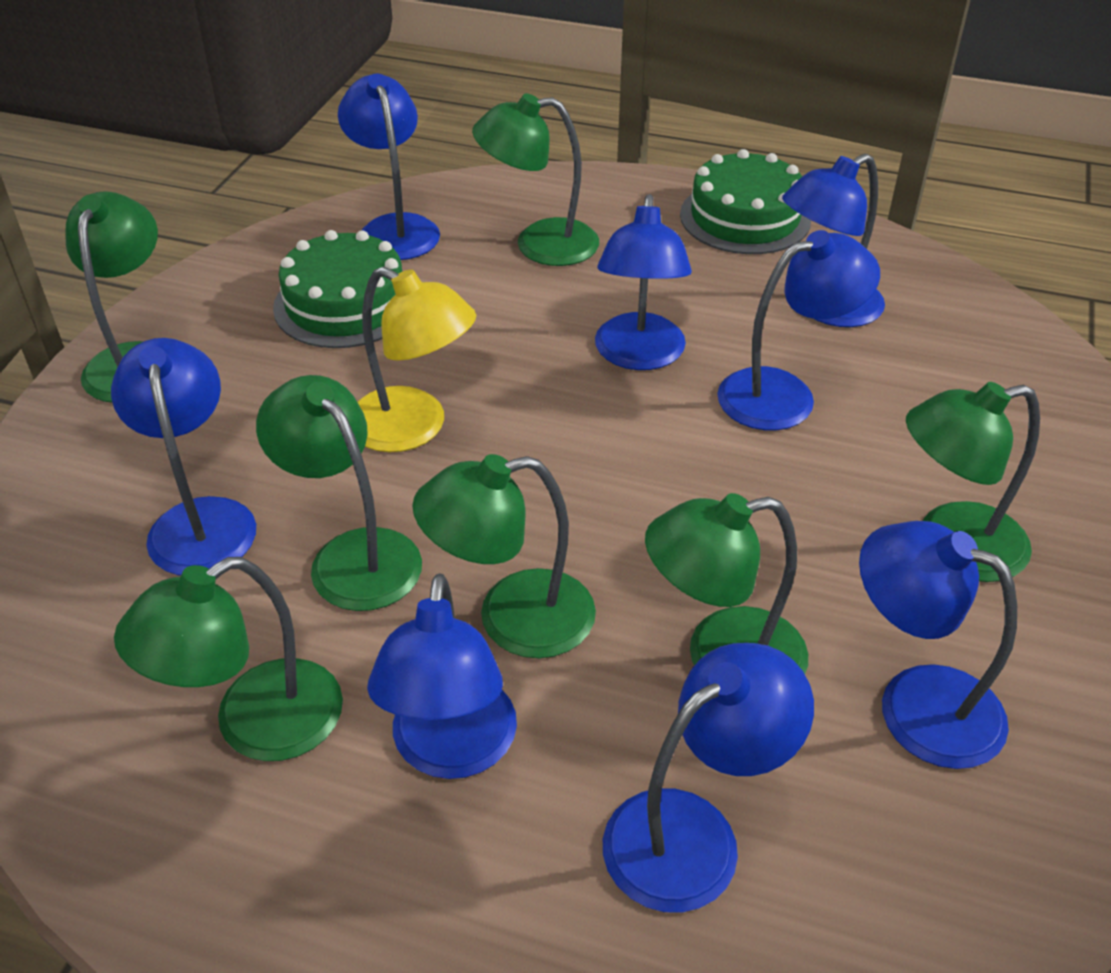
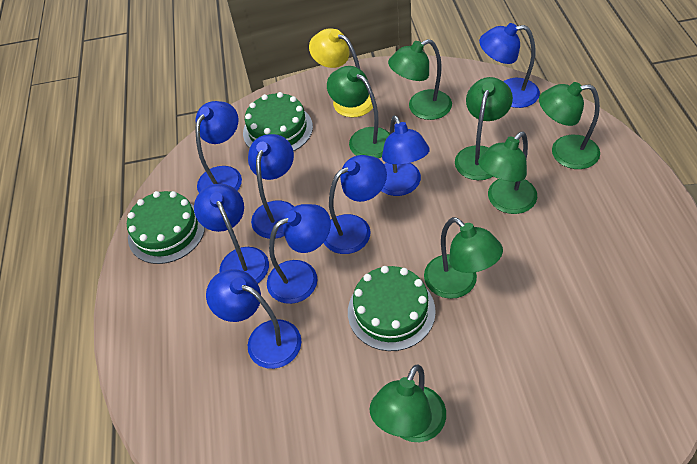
green cake: 2 -> 3

